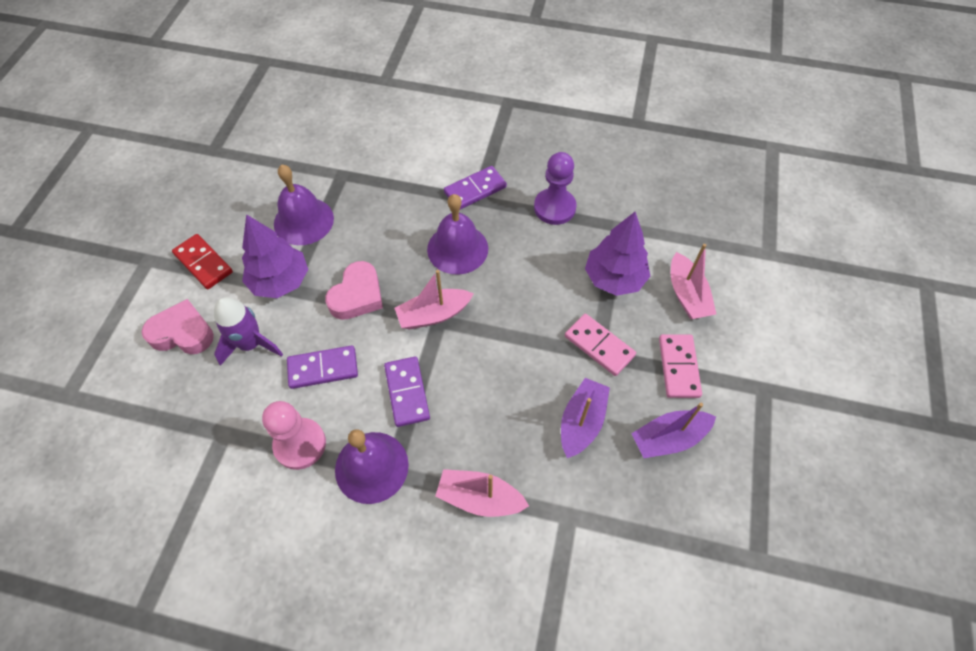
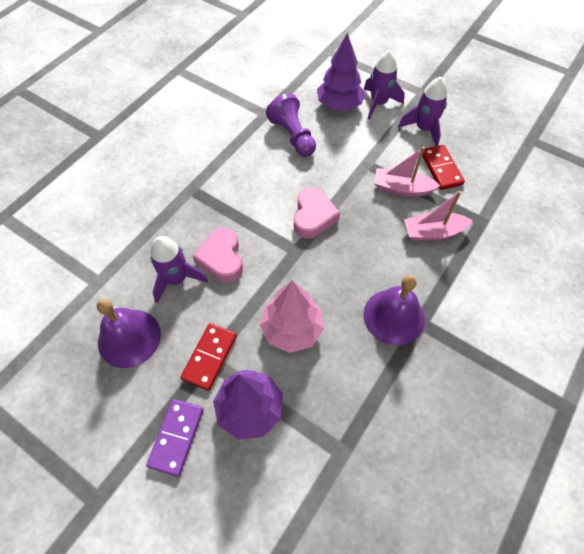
pink boat: 3 -> 2
pink domino: 2 -> 0
pink pawn: 1 -> 0
pink tree: 0 -> 1
purple bell: 3 -> 2
purple boat: 2 -> 0
purple domino: 3 -> 1
purple rocket: 1 -> 3
red domino: 1 -> 2

